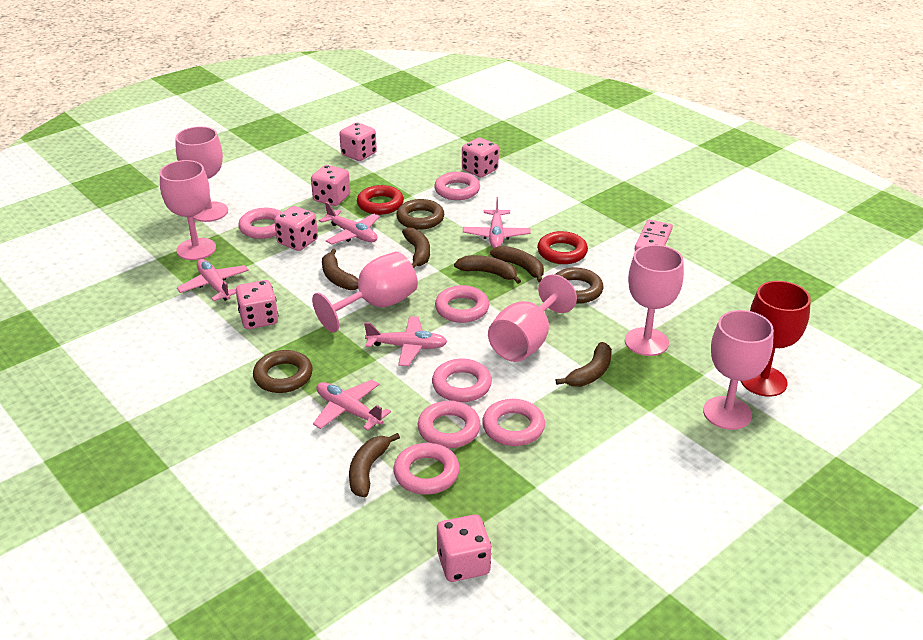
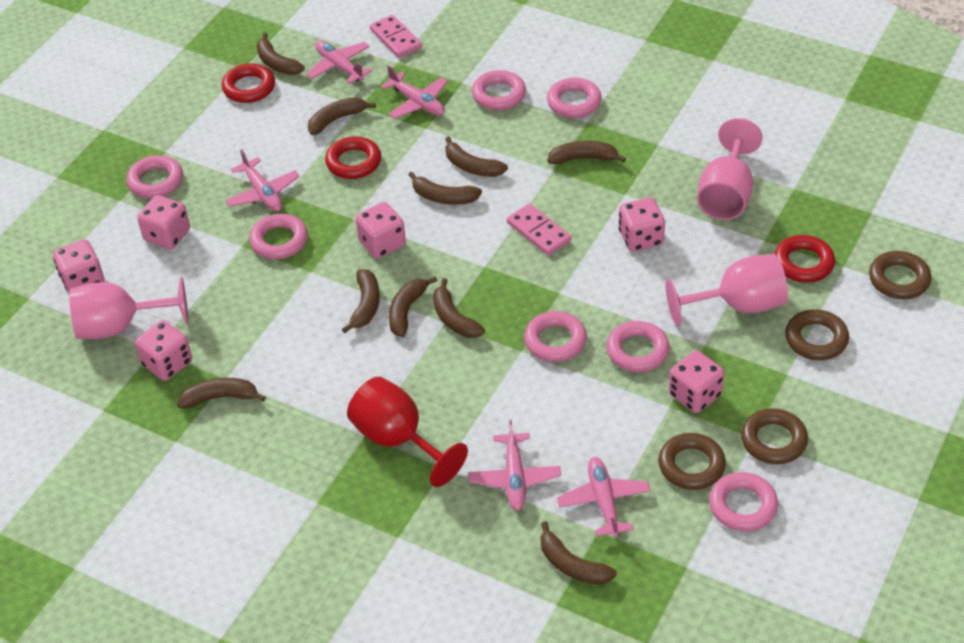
brown banana: 6 -> 10
brown ring: 3 -> 4
pink domino: 1 -> 2
pink goblet: 6 -> 3
red ring: 2 -> 3

